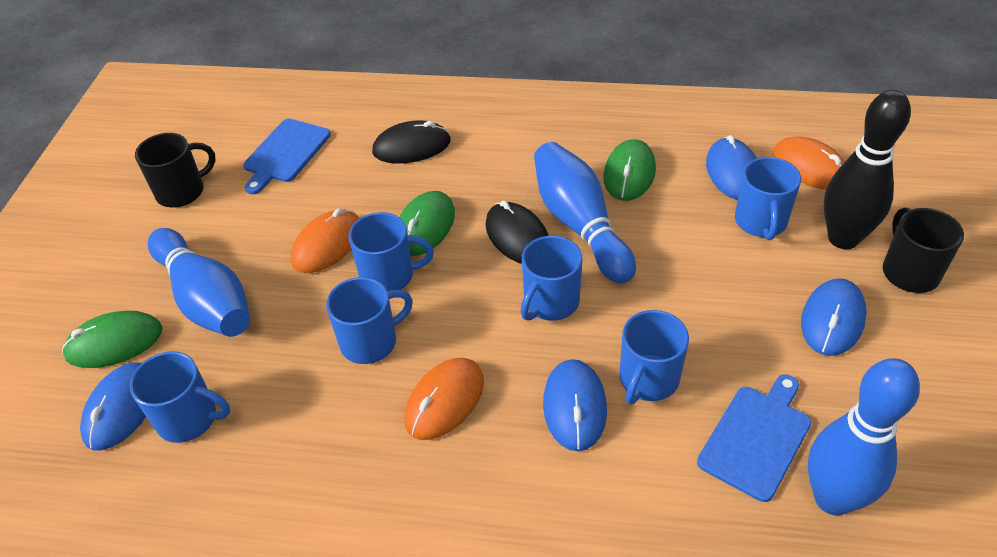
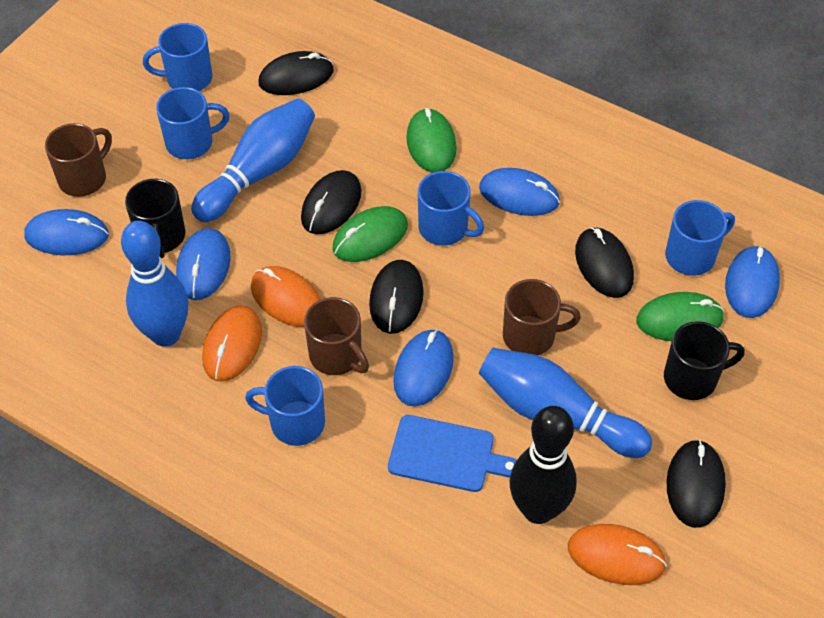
black mouse: 2 -> 5
blue cutting board: 2 -> 1
blue mouse: 4 -> 5
blue mug: 6 -> 5
brown mug: 0 -> 3

